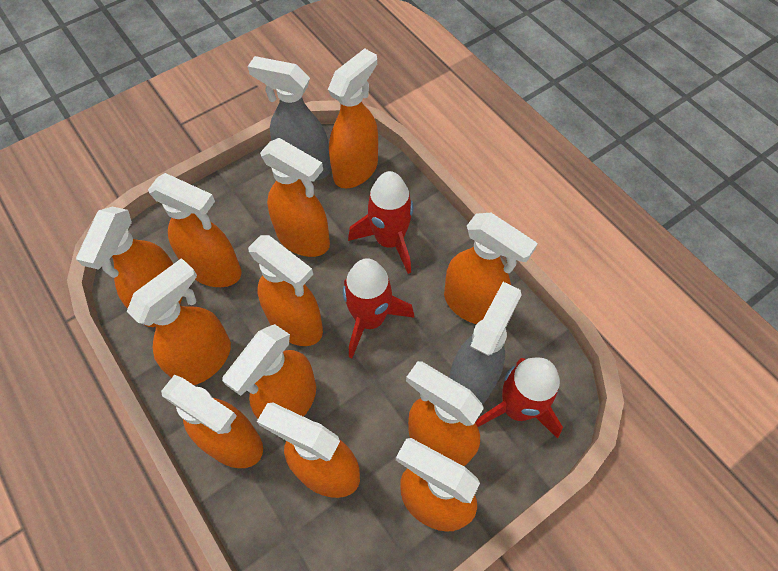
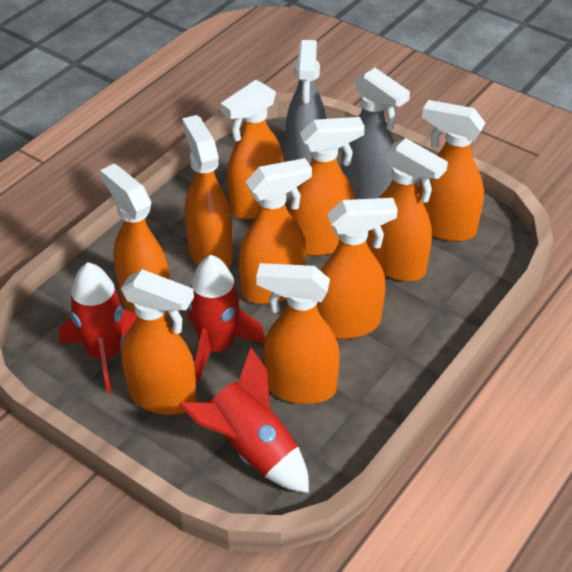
orange spray bottle: 12 -> 10

